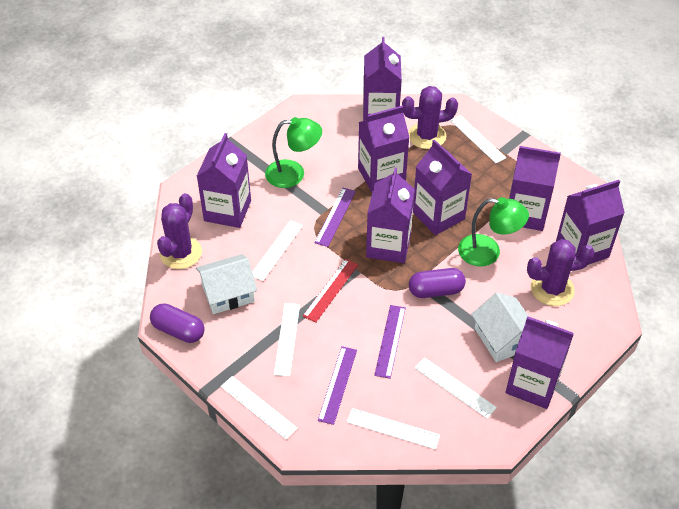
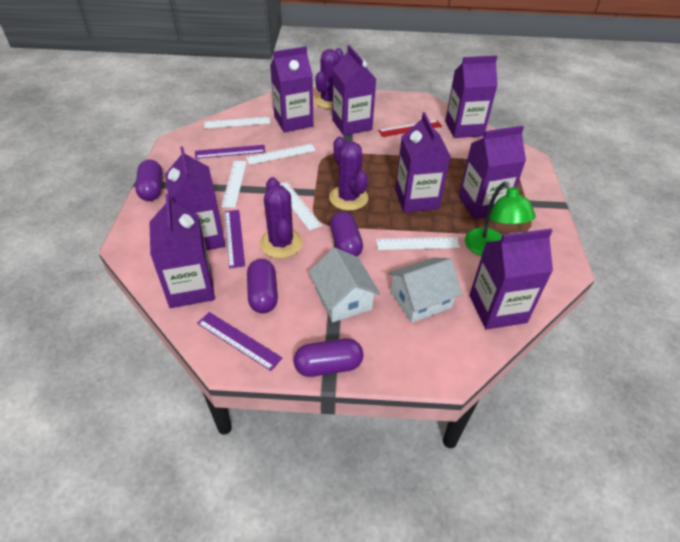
green lamp: 2 -> 1
purple capsule: 2 -> 4
white ruler: 6 -> 5

